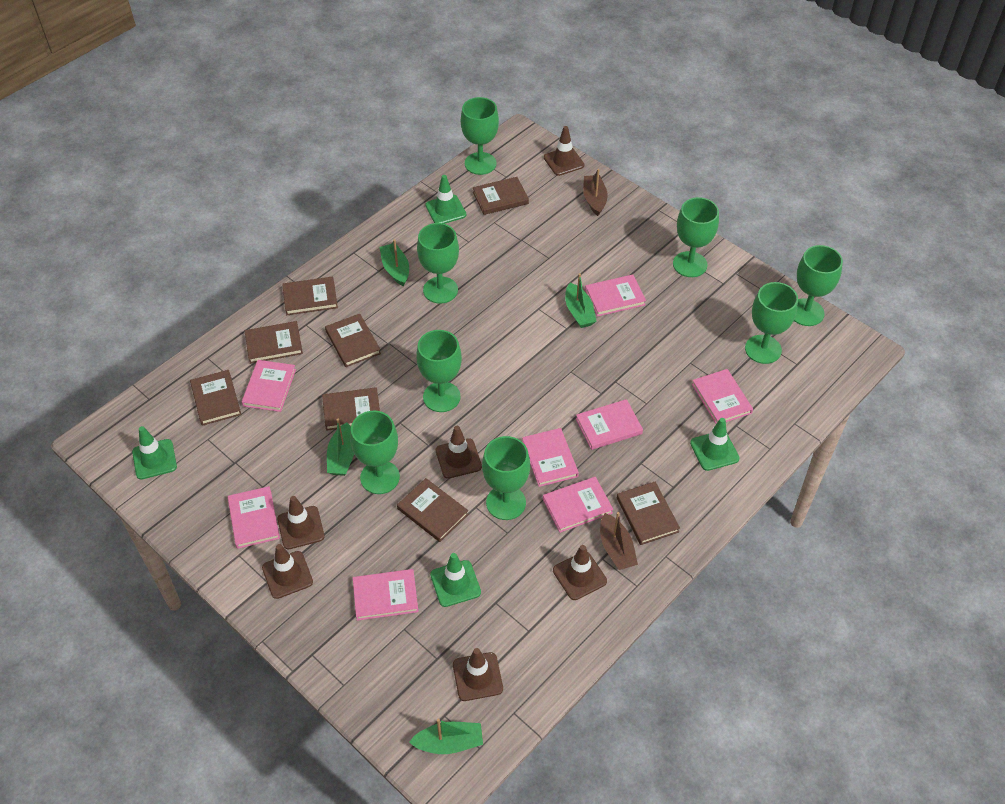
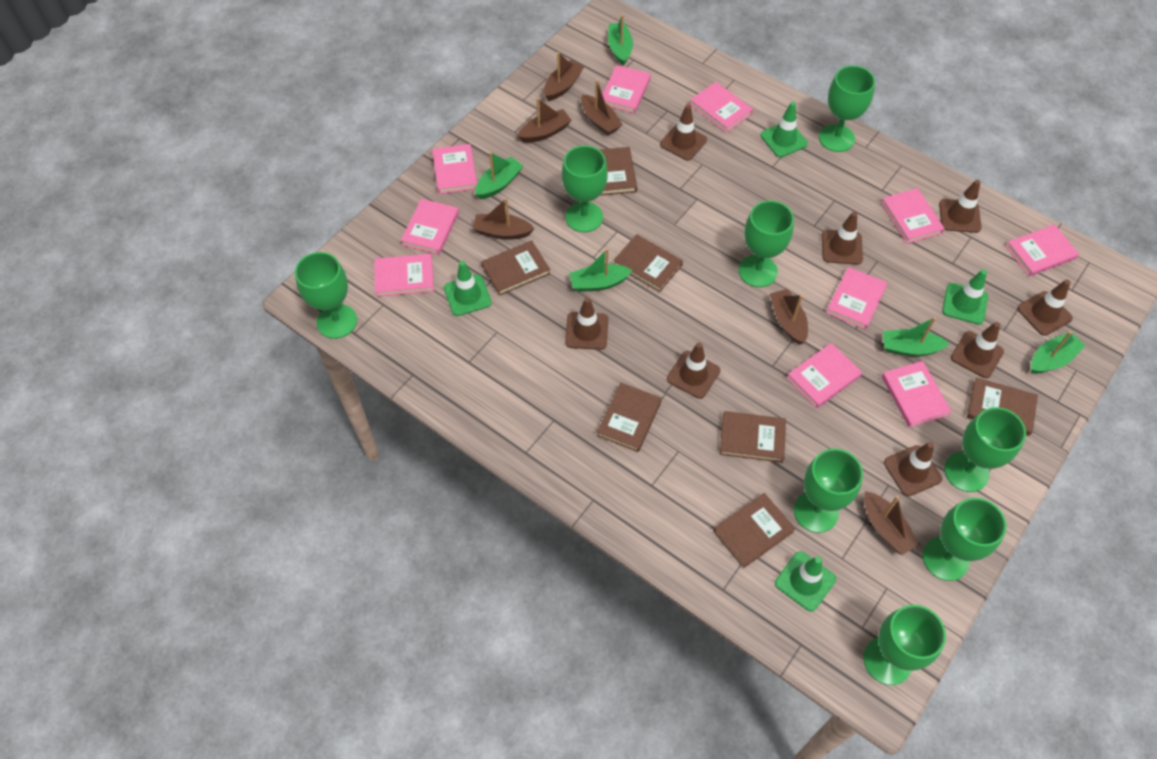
brown boat: 2 -> 6
brown book: 8 -> 7
brown traffic cone: 6 -> 8
green boat: 4 -> 5
pink book: 8 -> 10

